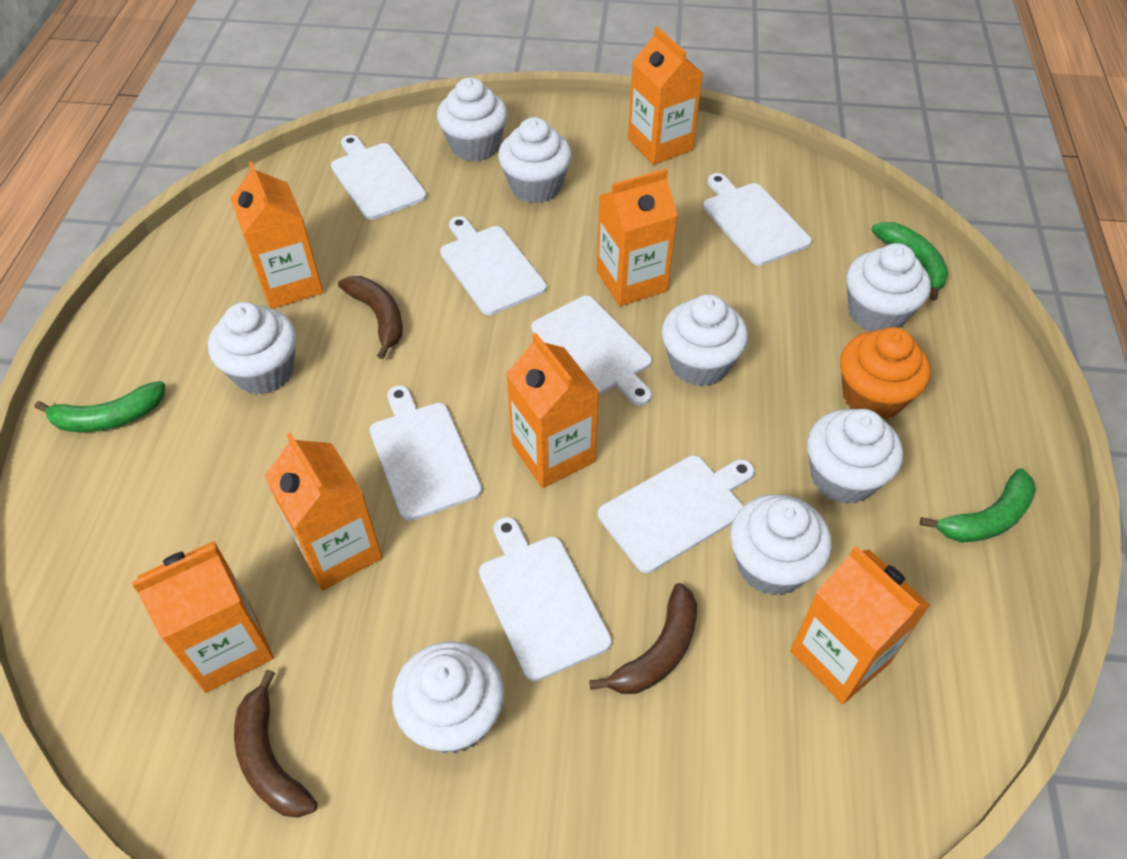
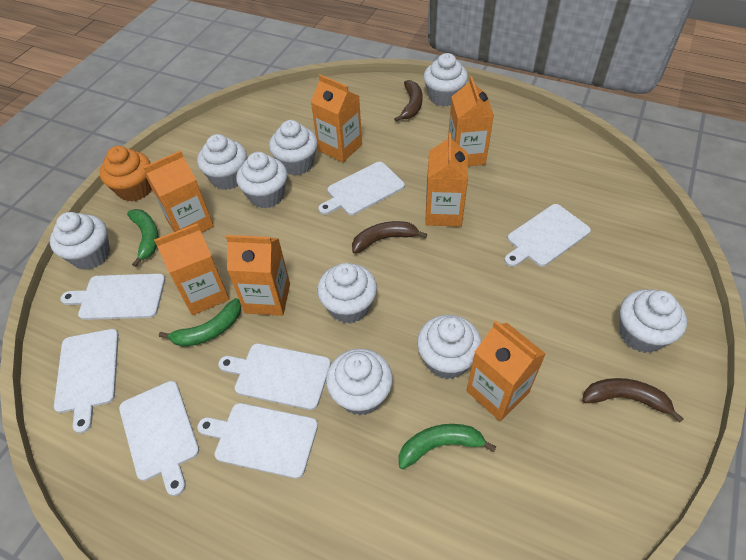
white cupcake: 8 -> 9

